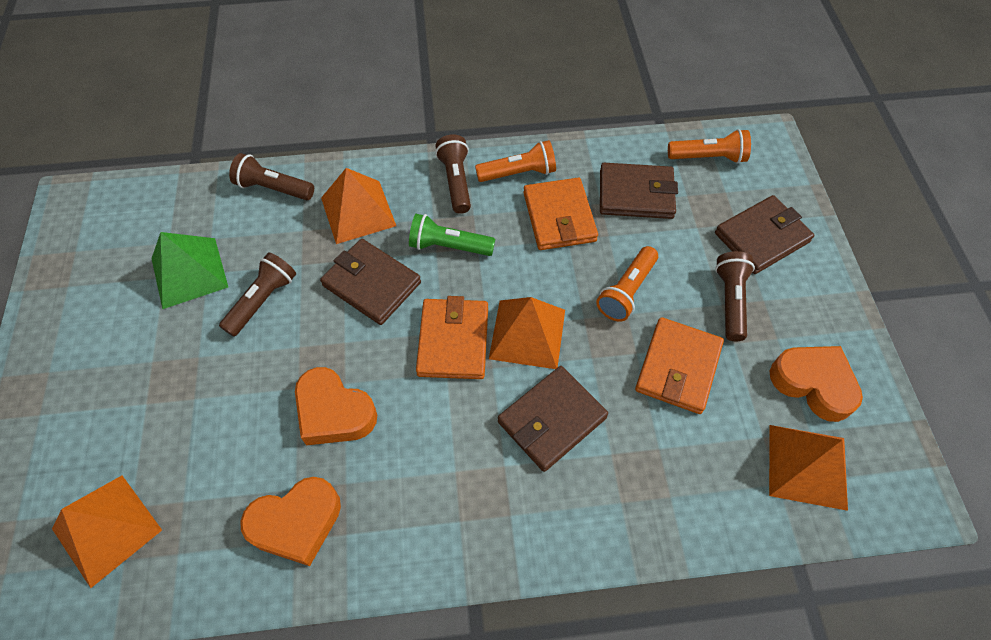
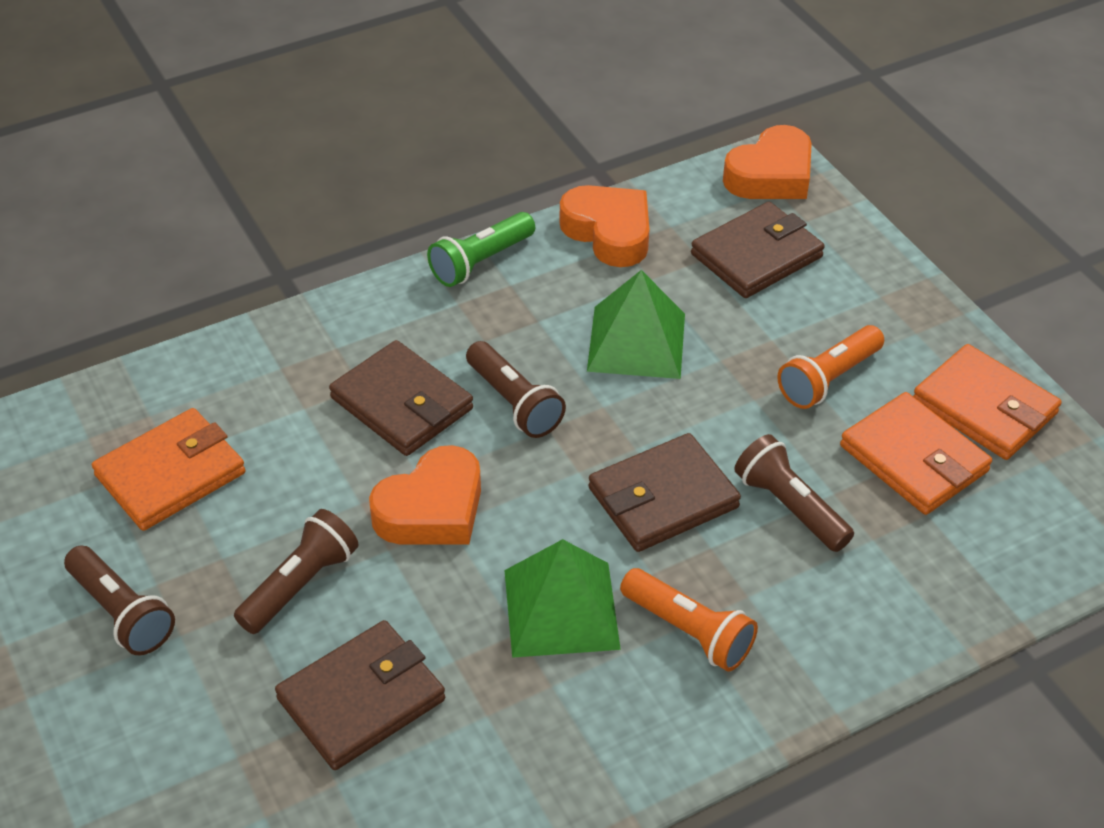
green pyramid: 1 -> 2
orange flashlight: 3 -> 2
orange pyramid: 4 -> 0

